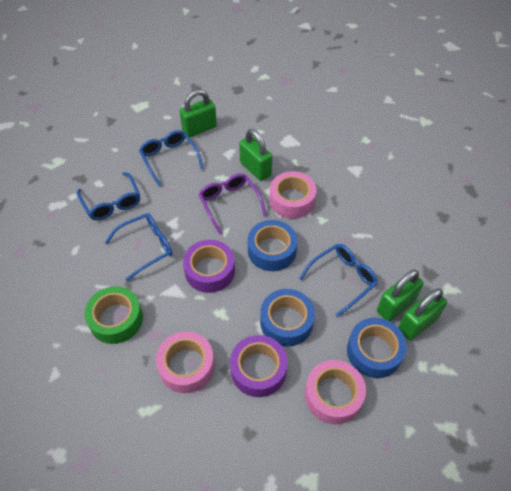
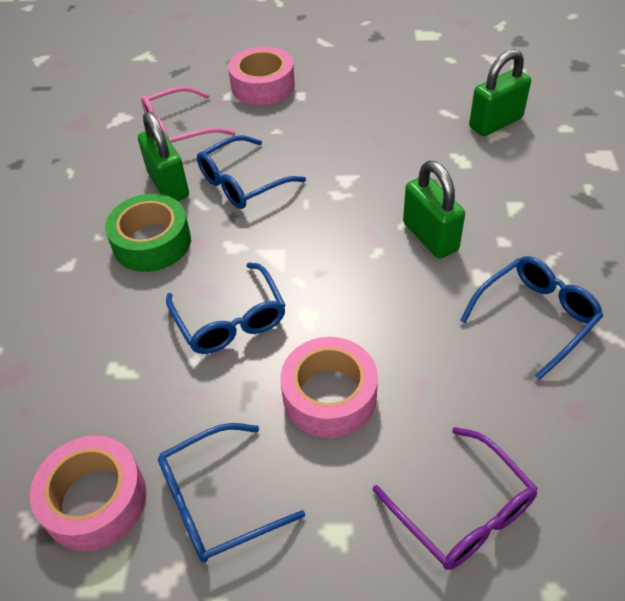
blue tape: 3 -> 0
green padlock: 4 -> 3
pink glasses: 0 -> 1
purple tape: 2 -> 0

